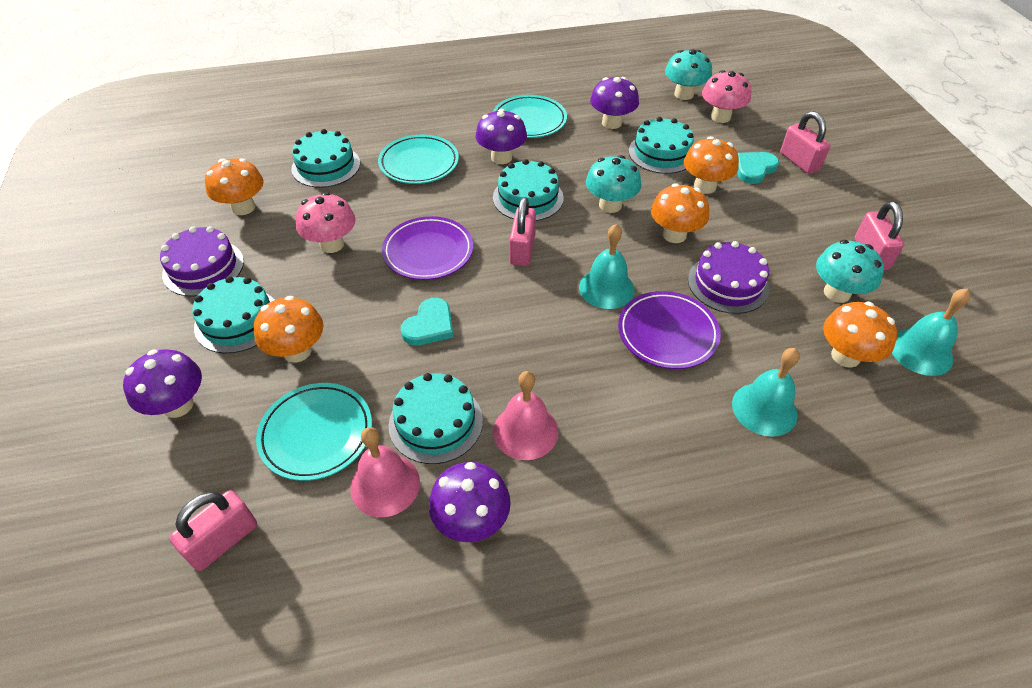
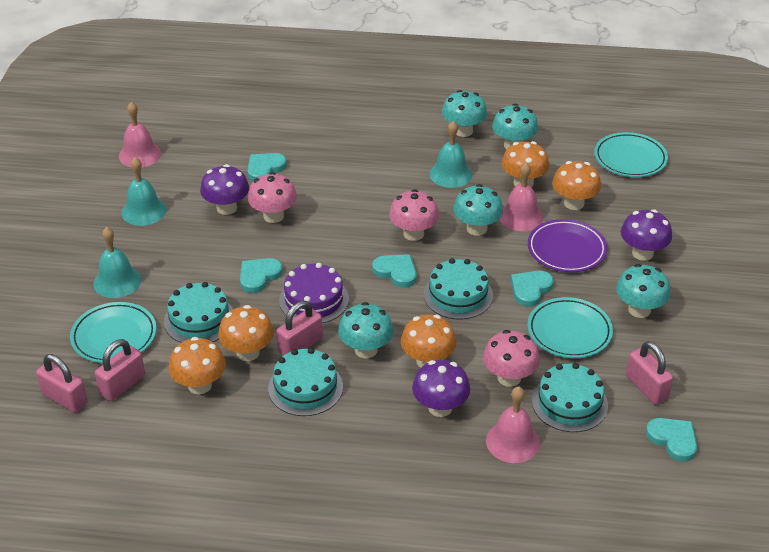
pink bell: 2 -> 3
pink mushroom: 2 -> 3
purple cake: 2 -> 1
purple mushroom: 4 -> 3
purple plate: 2 -> 1
turquoise cake: 5 -> 4
turquoise heart: 2 -> 5
turquoise mushroom: 3 -> 5

